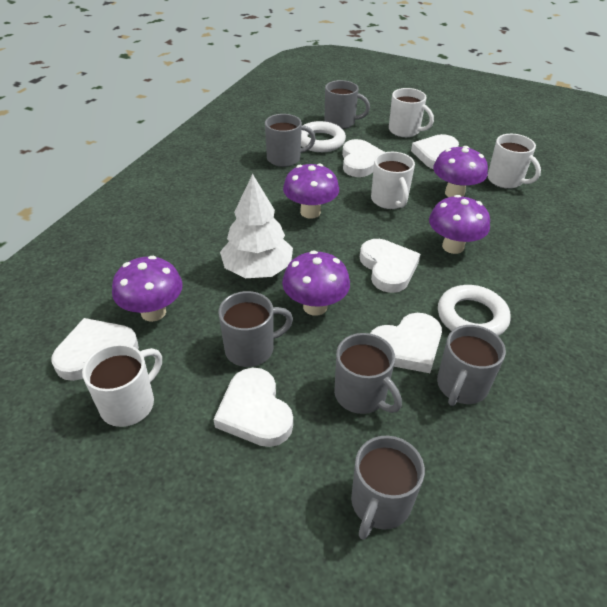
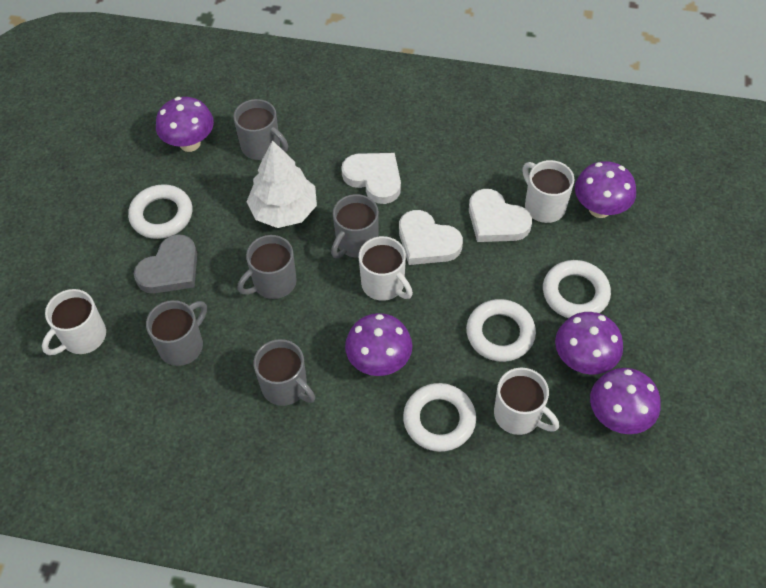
grey heart: 0 -> 1
grey mug: 6 -> 5
white heart: 6 -> 3
white ring: 2 -> 4

